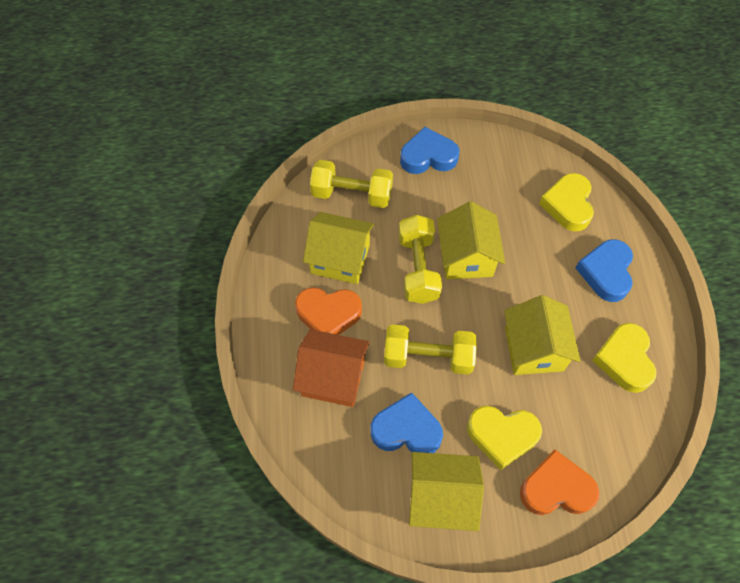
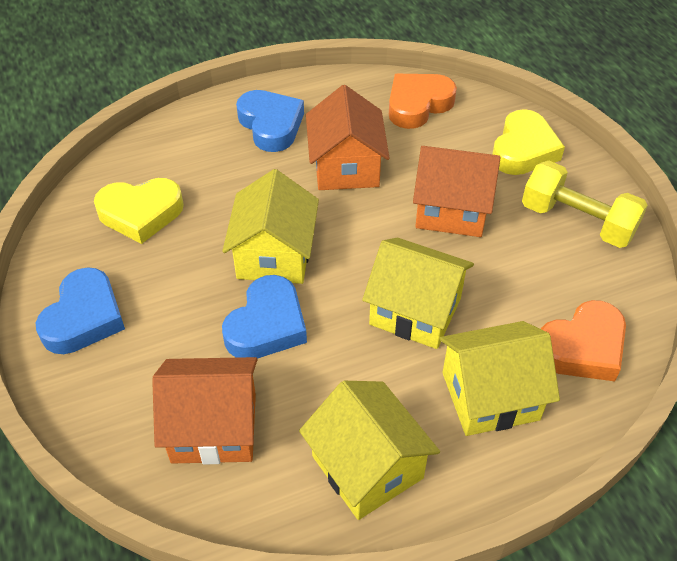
orange house: 1 -> 3
yellow dumbbell: 3 -> 1
yellow heart: 3 -> 2

